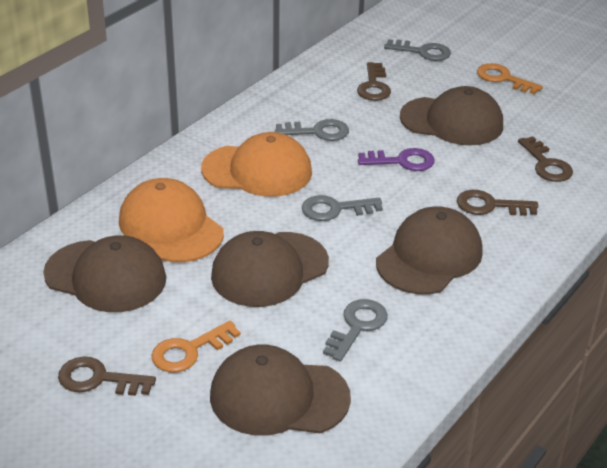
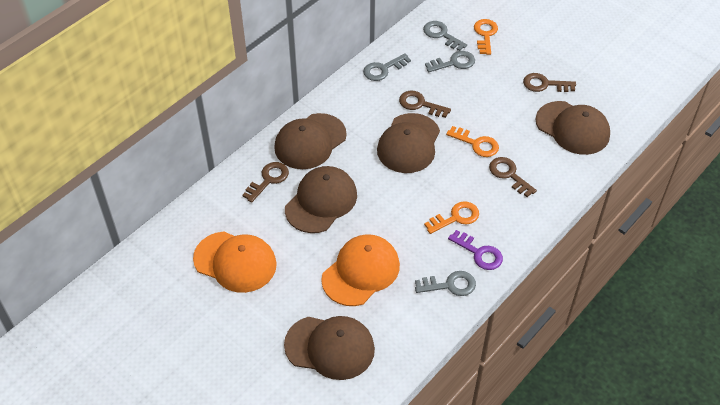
orange key: 2 -> 3

